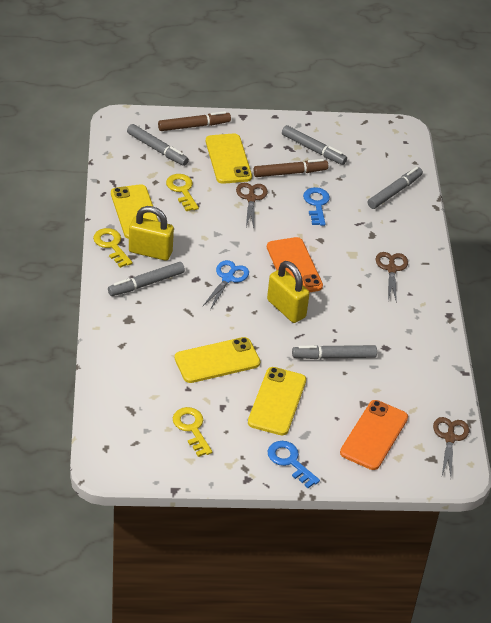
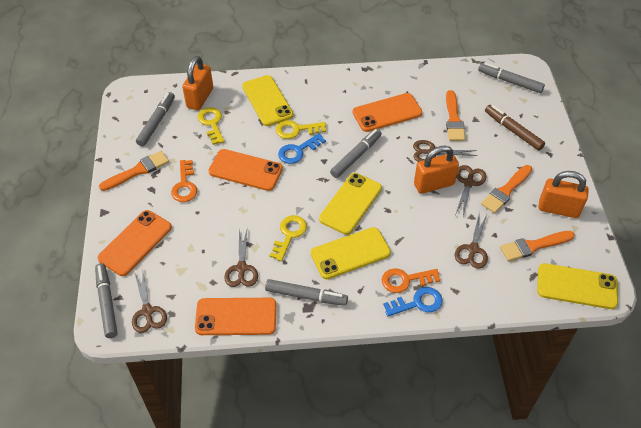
blue scissors: 1 -> 0
brown marker: 2 -> 1
brown scissors: 3 -> 5
orange brush: 0 -> 4
orange key: 0 -> 2
orange padlock: 0 -> 3
orange phone: 2 -> 4
yellow padlock: 2 -> 0

